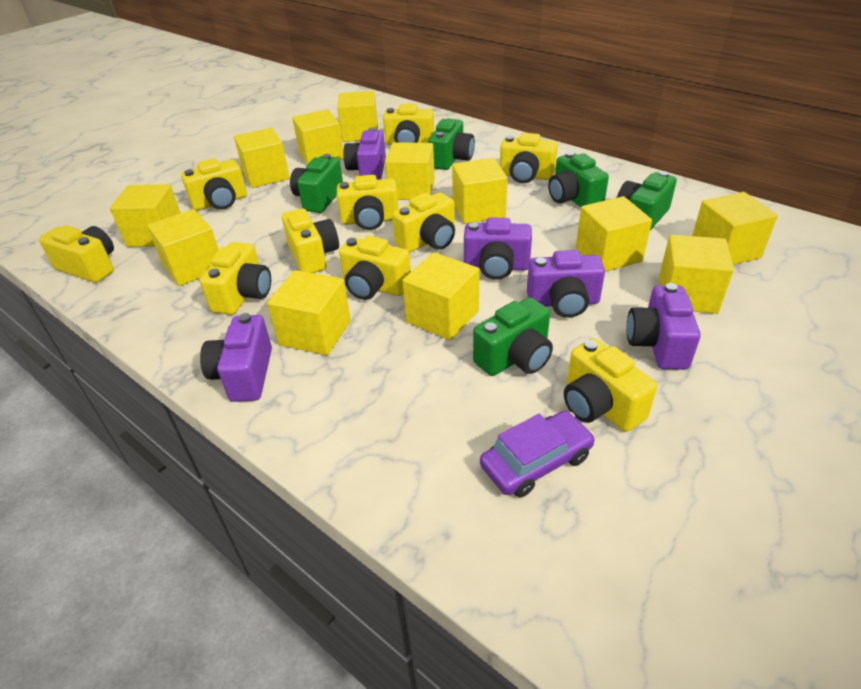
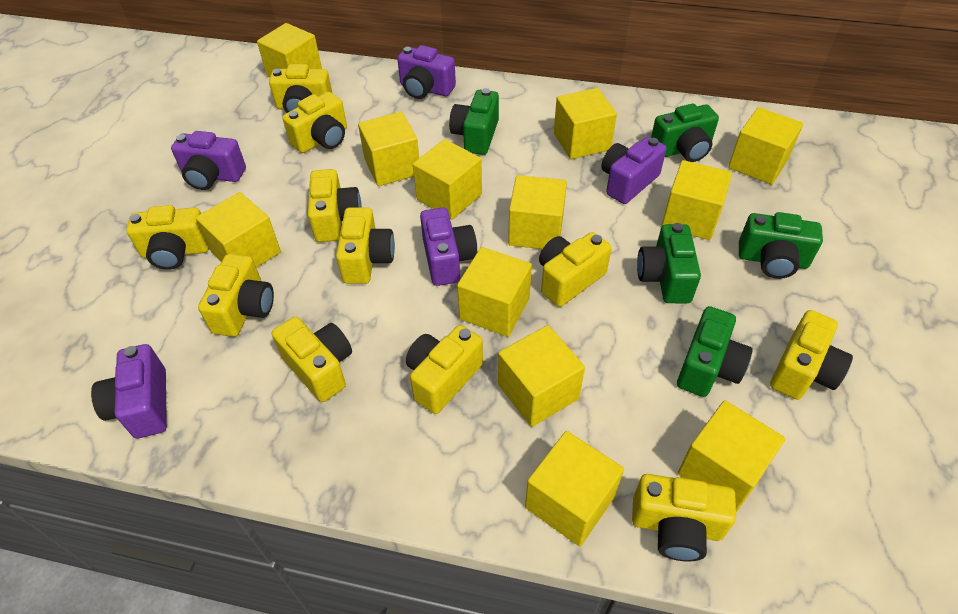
purple car: 1 -> 0
yellow camera: 10 -> 11

